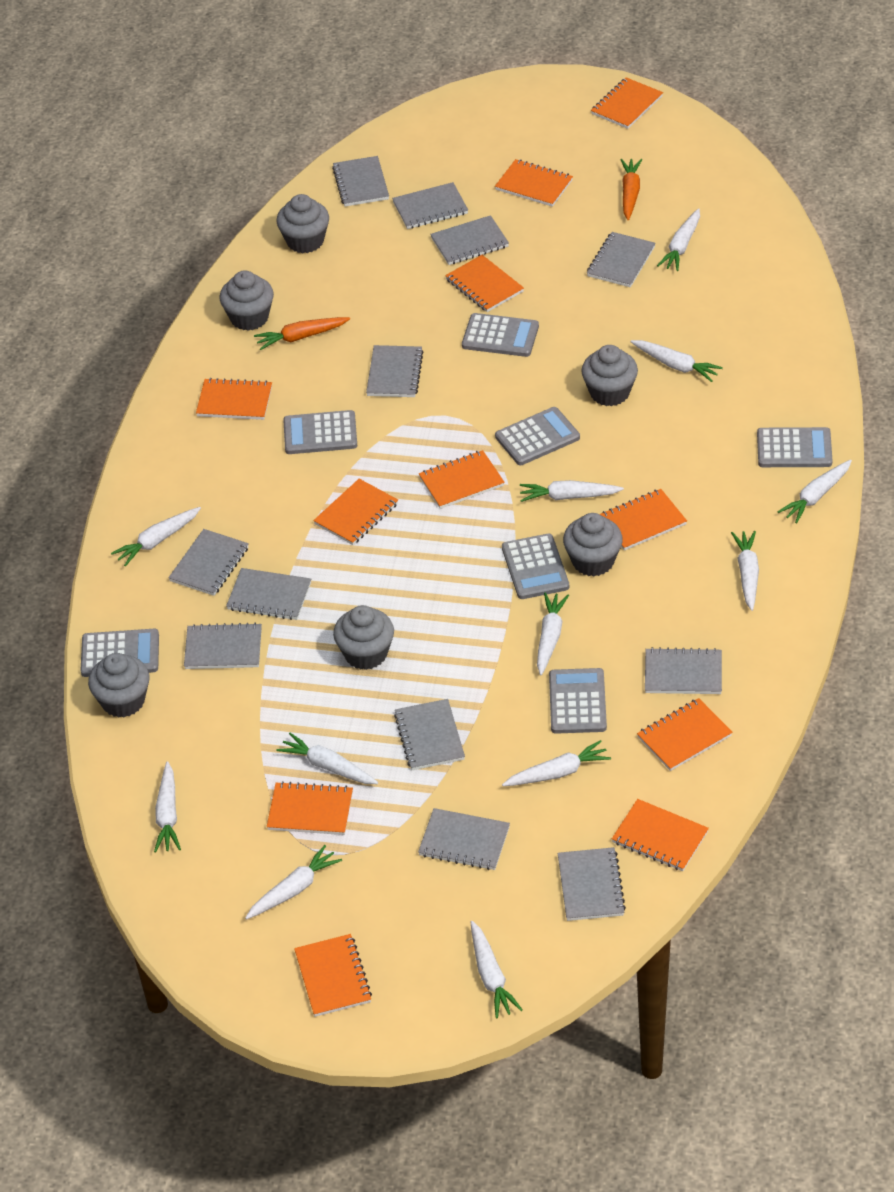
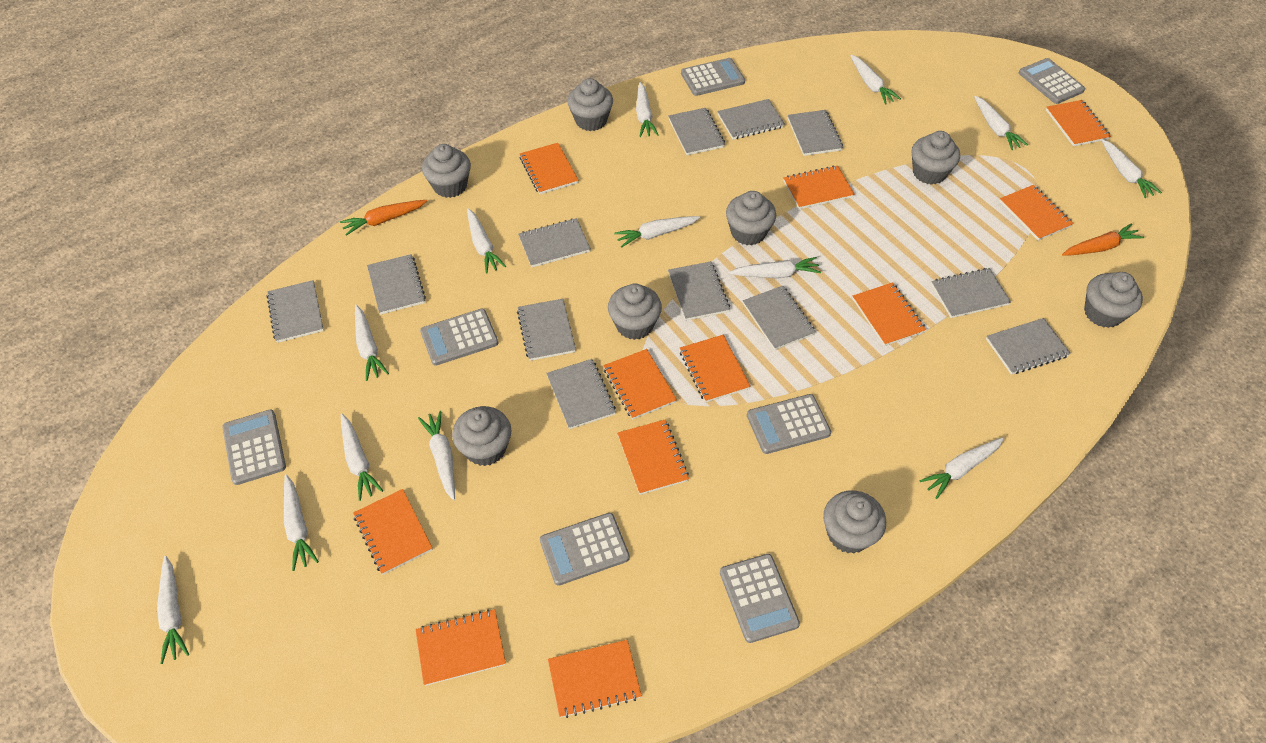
grey cupcake: 6 -> 8
white carrot: 12 -> 13

